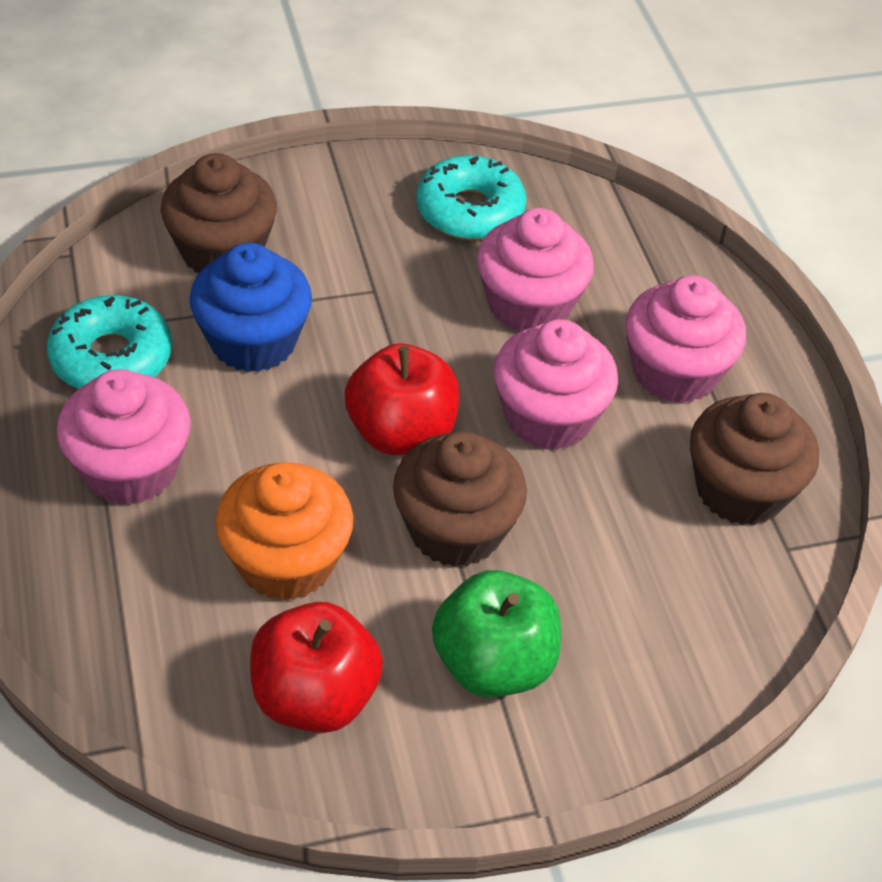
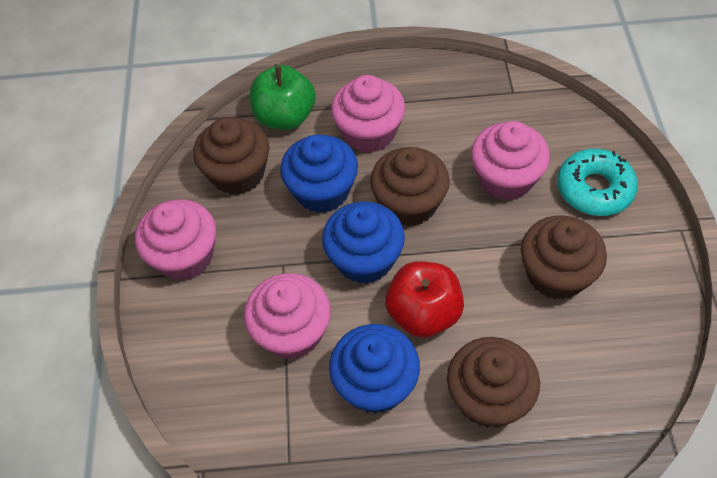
blue cupcake: 1 -> 3
brown cupcake: 3 -> 4
orange cupcake: 1 -> 0
red apple: 2 -> 1
turquoise donut: 2 -> 1

